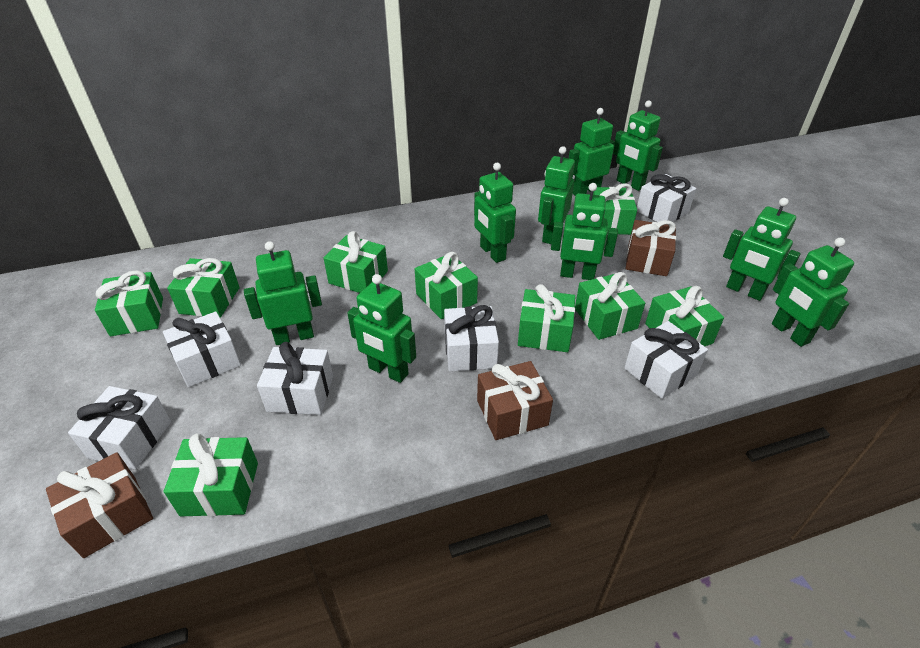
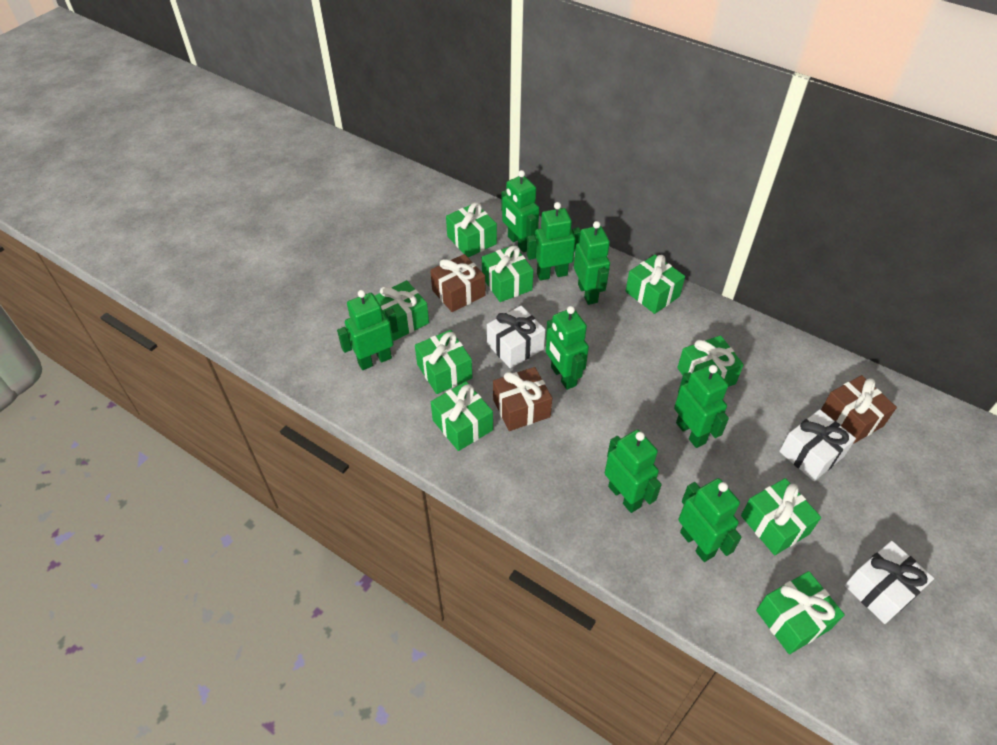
green robot: 9 -> 8
white gift: 6 -> 3

